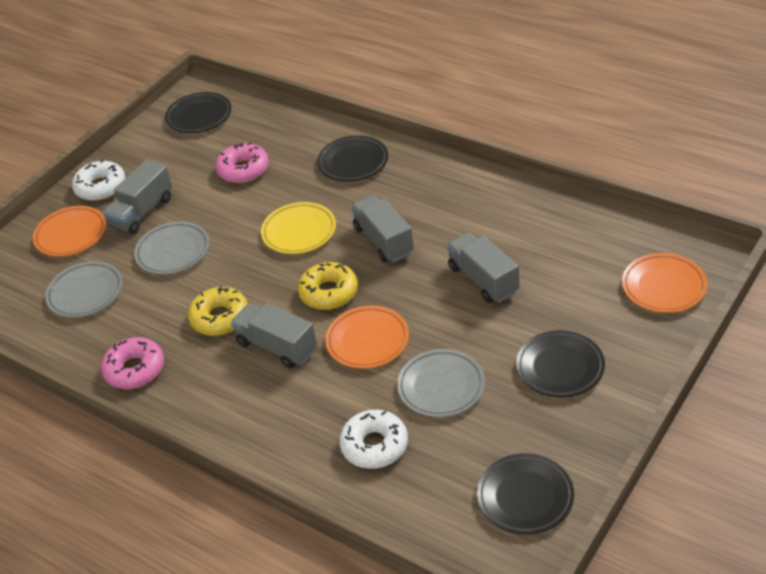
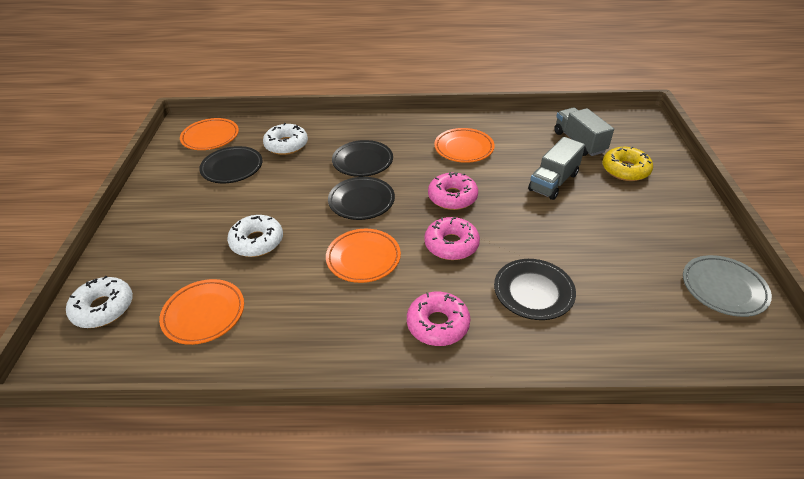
grey plate: 3 -> 1
grey truck: 4 -> 2
orange plate: 3 -> 4
pink donut: 2 -> 3
white donut: 2 -> 3
yellow donut: 2 -> 1
yellow plate: 1 -> 0

